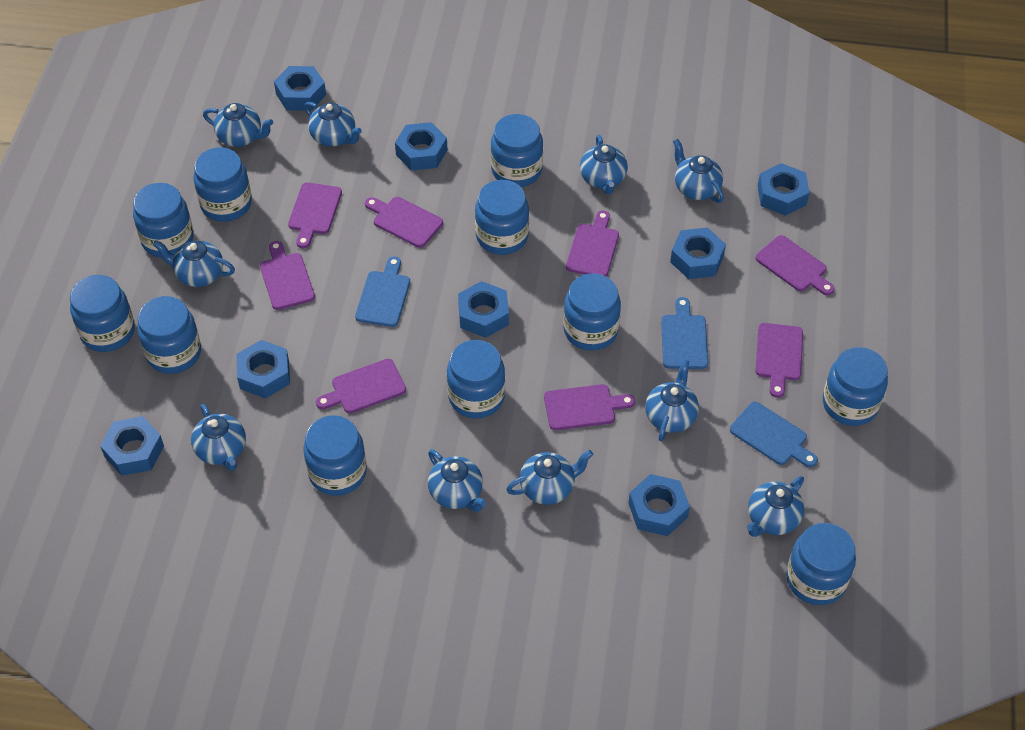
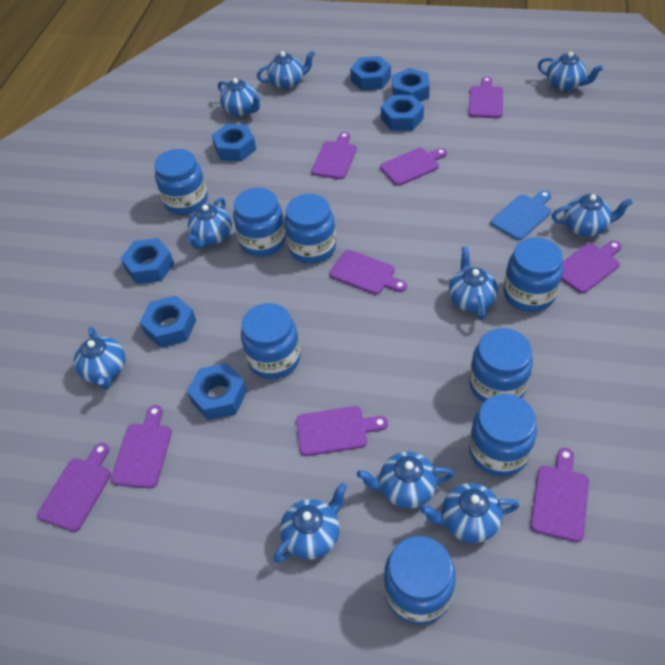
blue cutting board: 3 -> 1
blue jar: 11 -> 8
blue nut: 8 -> 7
purple cutting board: 8 -> 9

